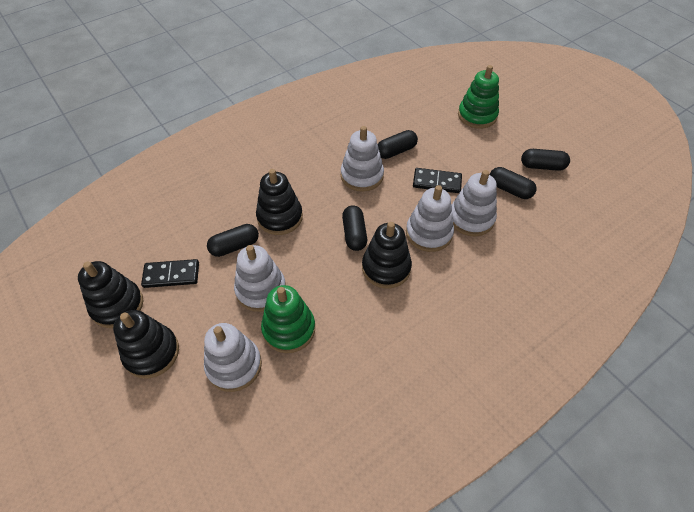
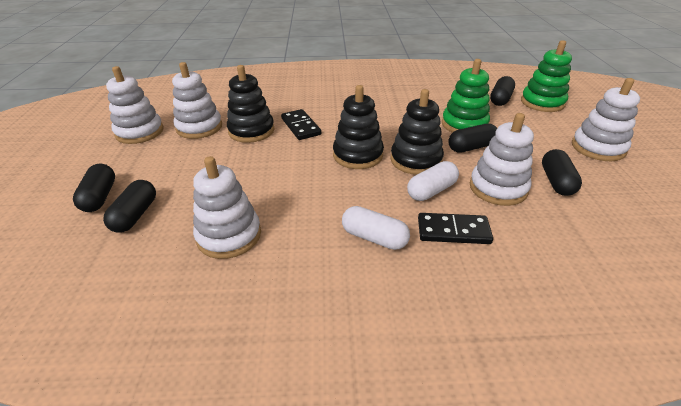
black stacking toy: 4 -> 3
white capsule: 0 -> 2

